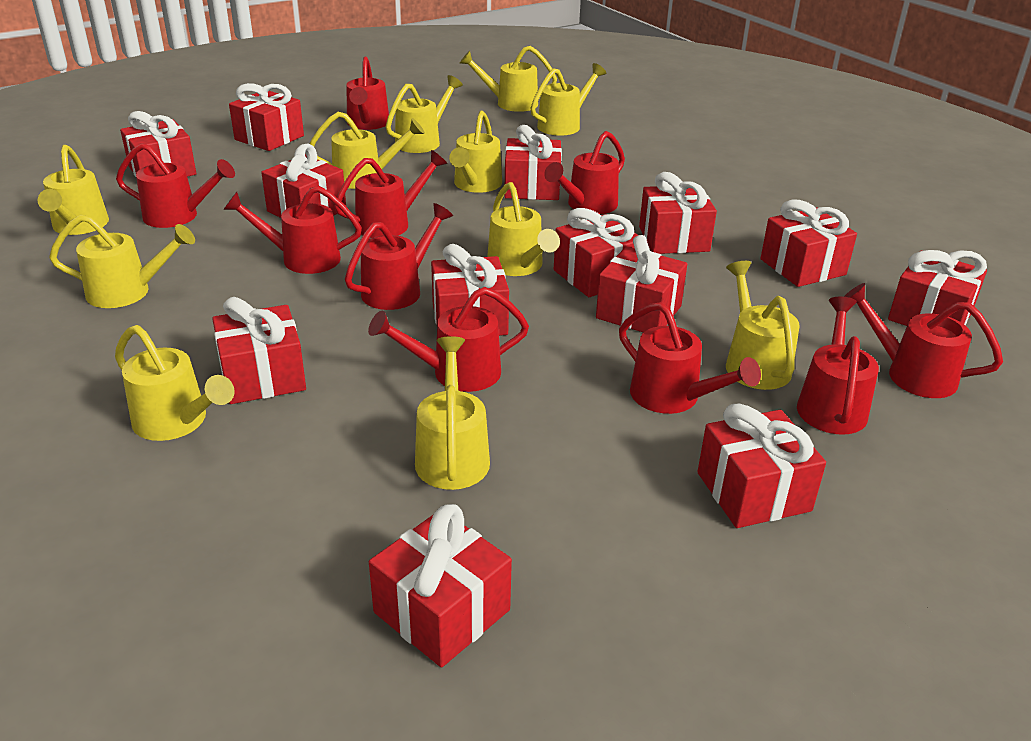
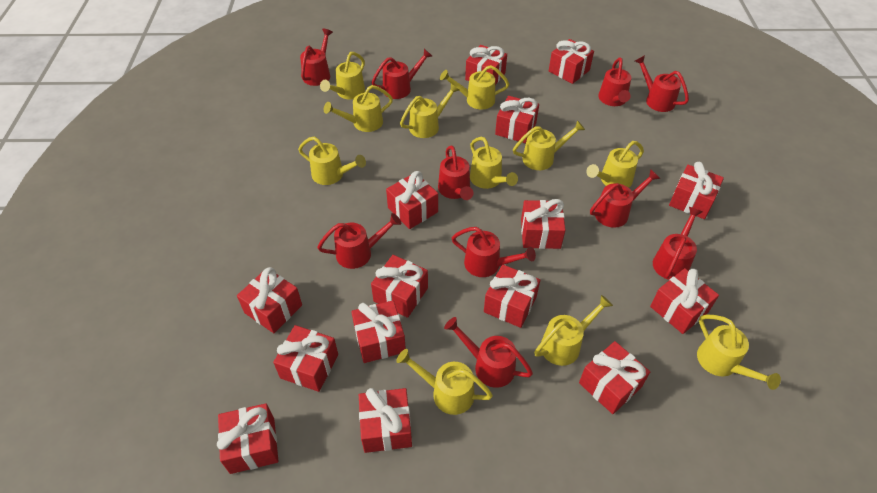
red gift: 13 -> 15

